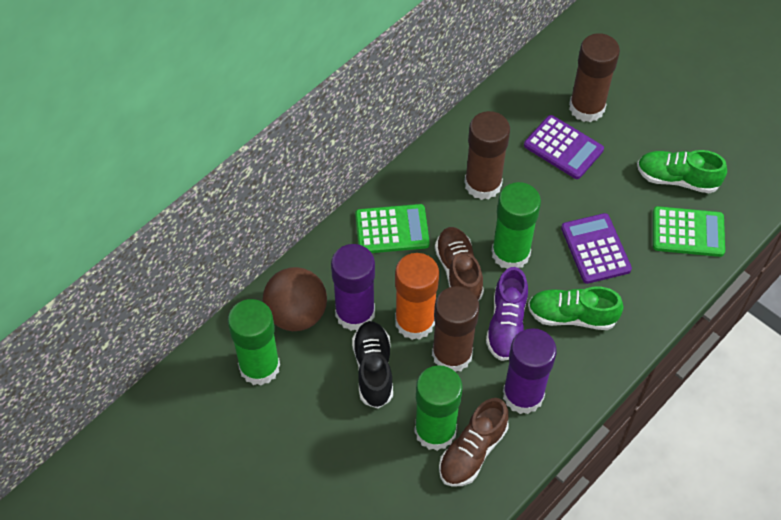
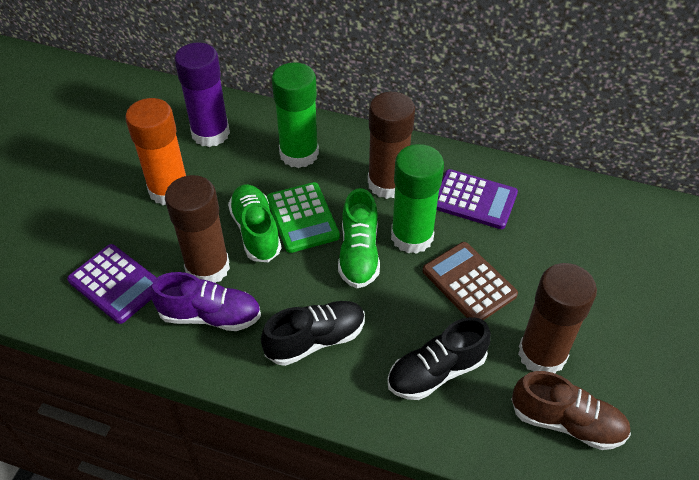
black shoe: 1 -> 2
brown ball: 1 -> 0
brown calculator: 0 -> 1
brown shoe: 2 -> 1
green calculator: 2 -> 1
green glue stick: 3 -> 2
purple glue stick: 2 -> 1

